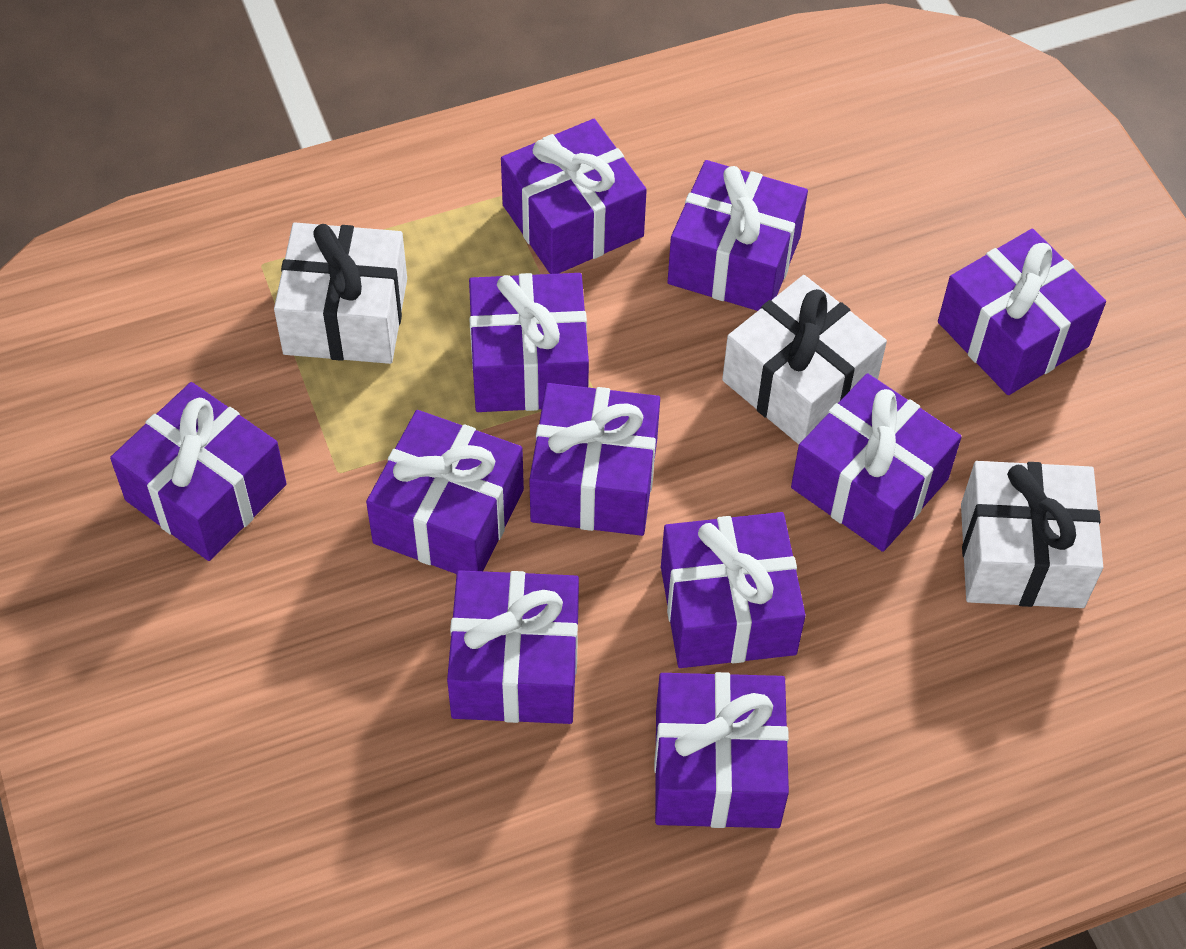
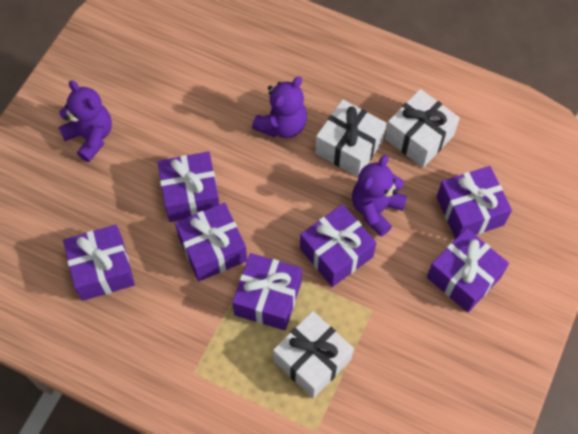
purple gift: 11 -> 7
purple teddy bear: 0 -> 3

